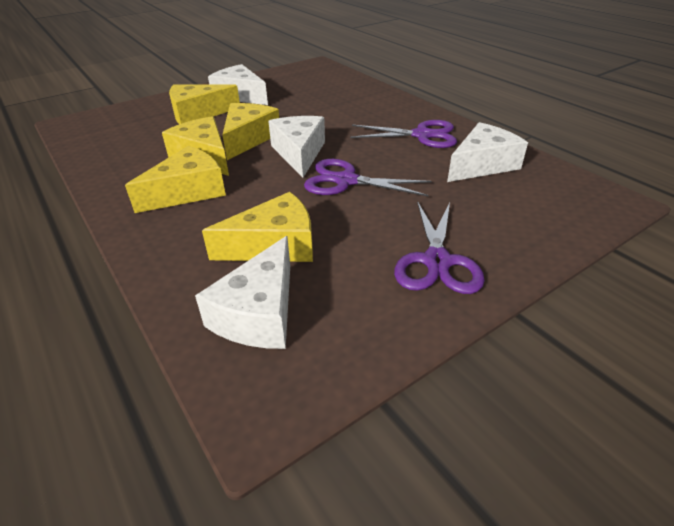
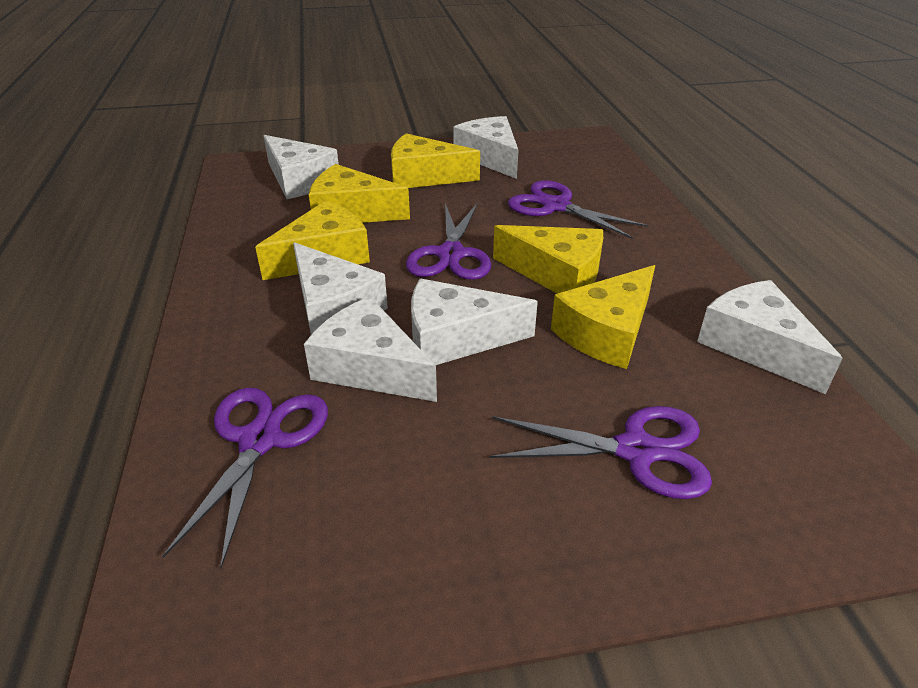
purple scissors: 3 -> 4
white cheese: 4 -> 6

